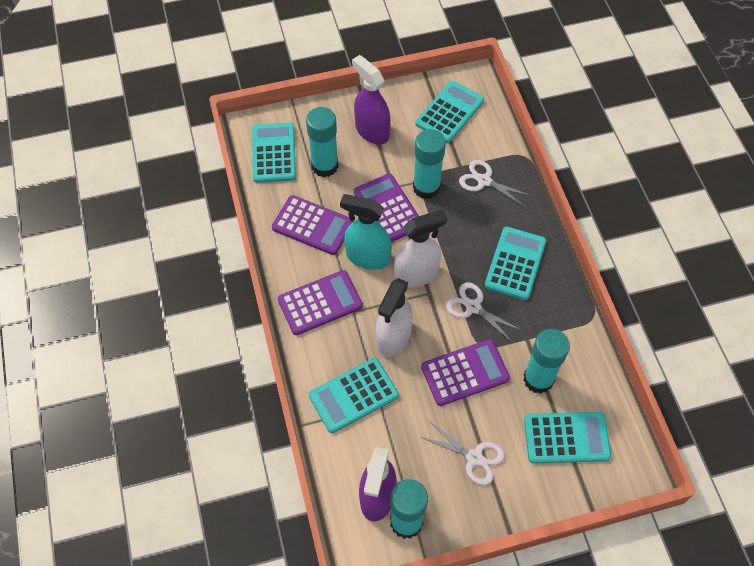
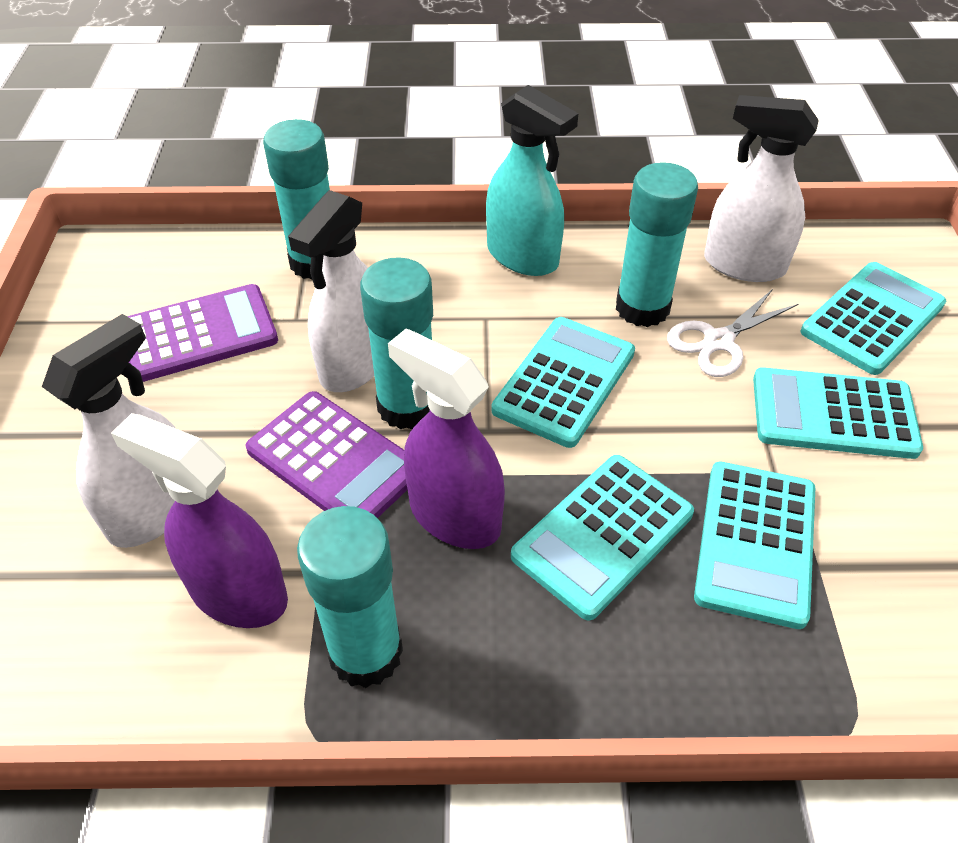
purple calculator: 4 -> 2
white scissors: 3 -> 1
white spray bottle: 2 -> 3

